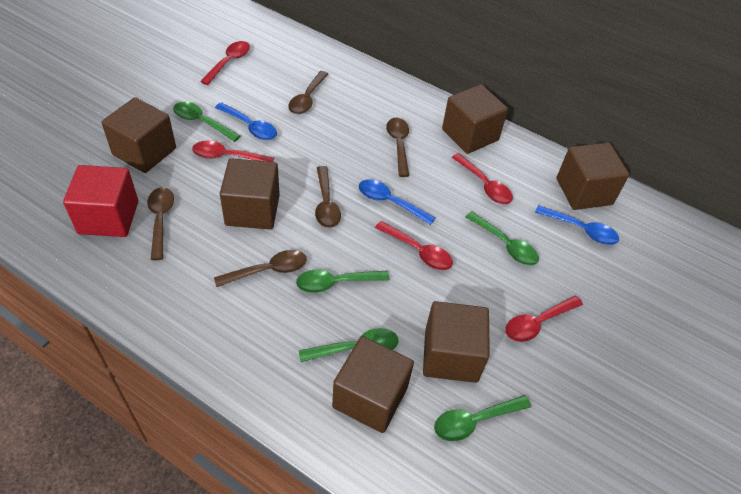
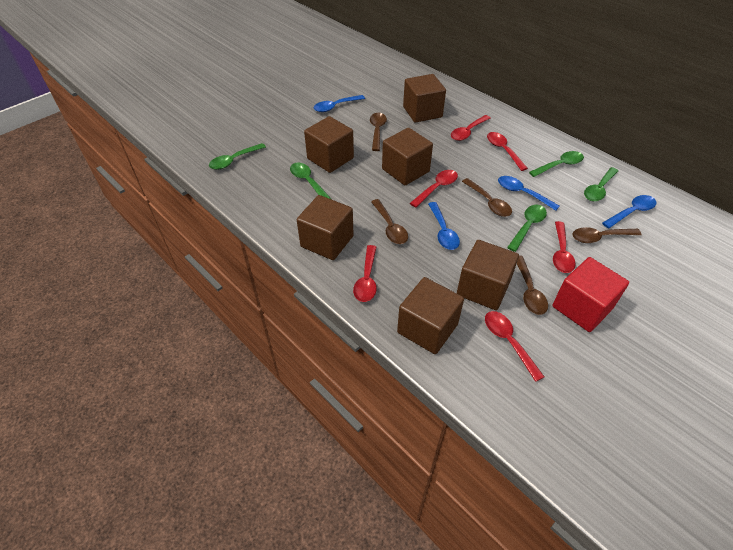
blue spoon: 3 -> 4
red spoon: 5 -> 6

